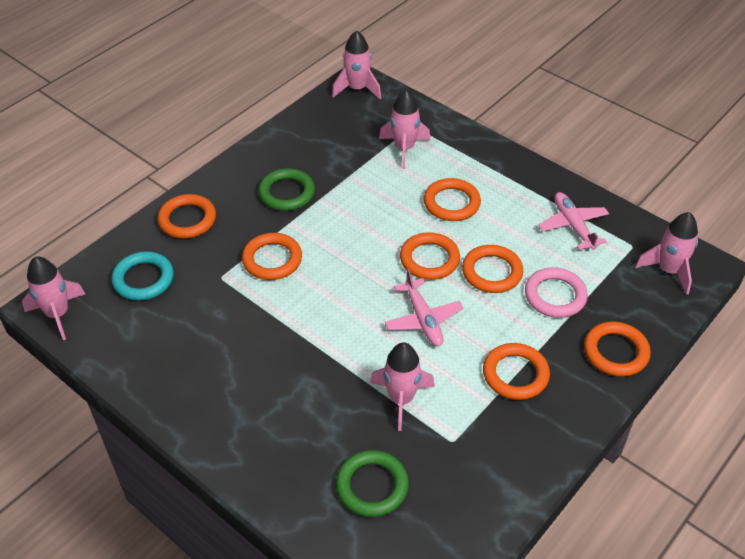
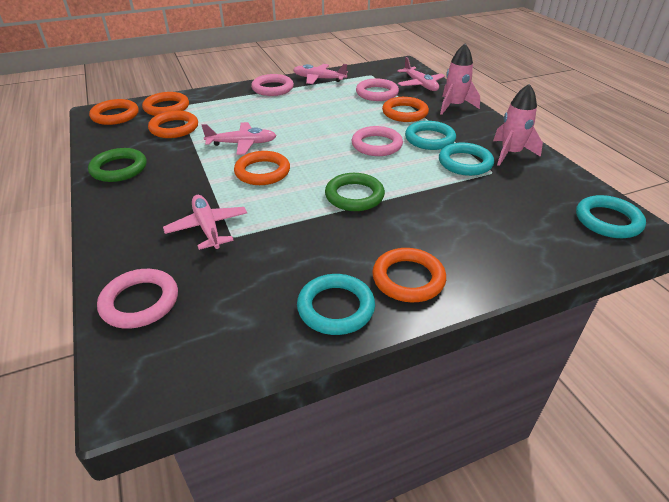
orange ring: 7 -> 6
pink plane: 2 -> 4
pink ring: 1 -> 4
pink rocket: 5 -> 2
turquoise ring: 1 -> 4

